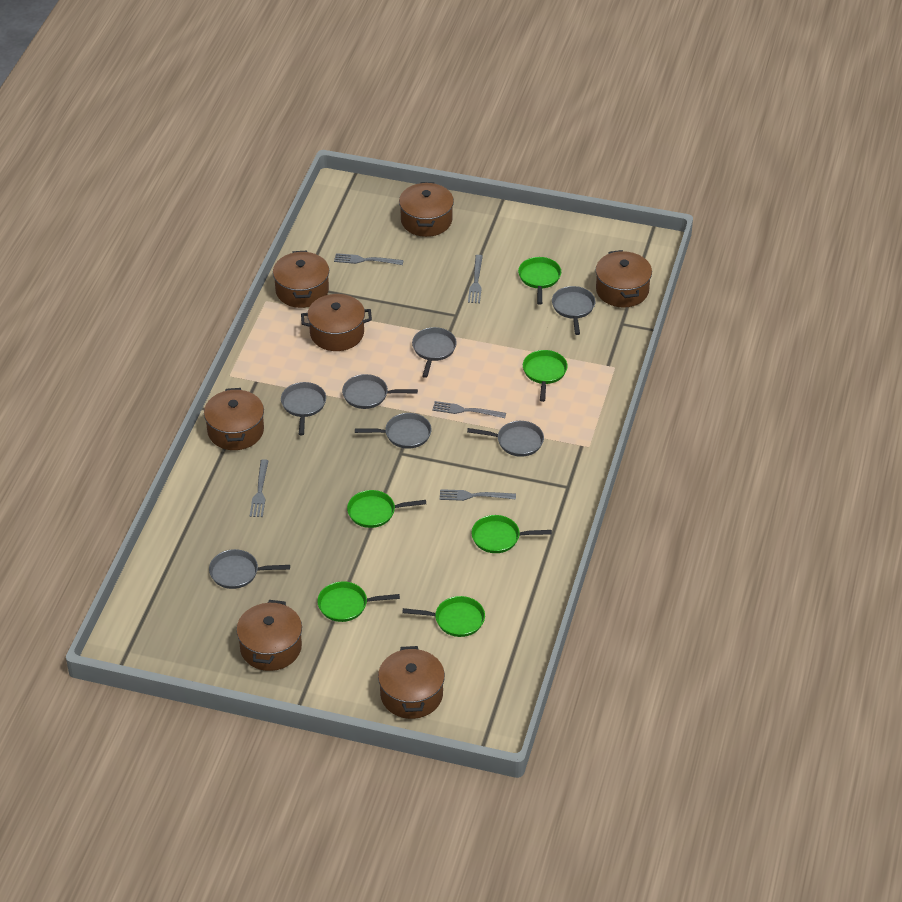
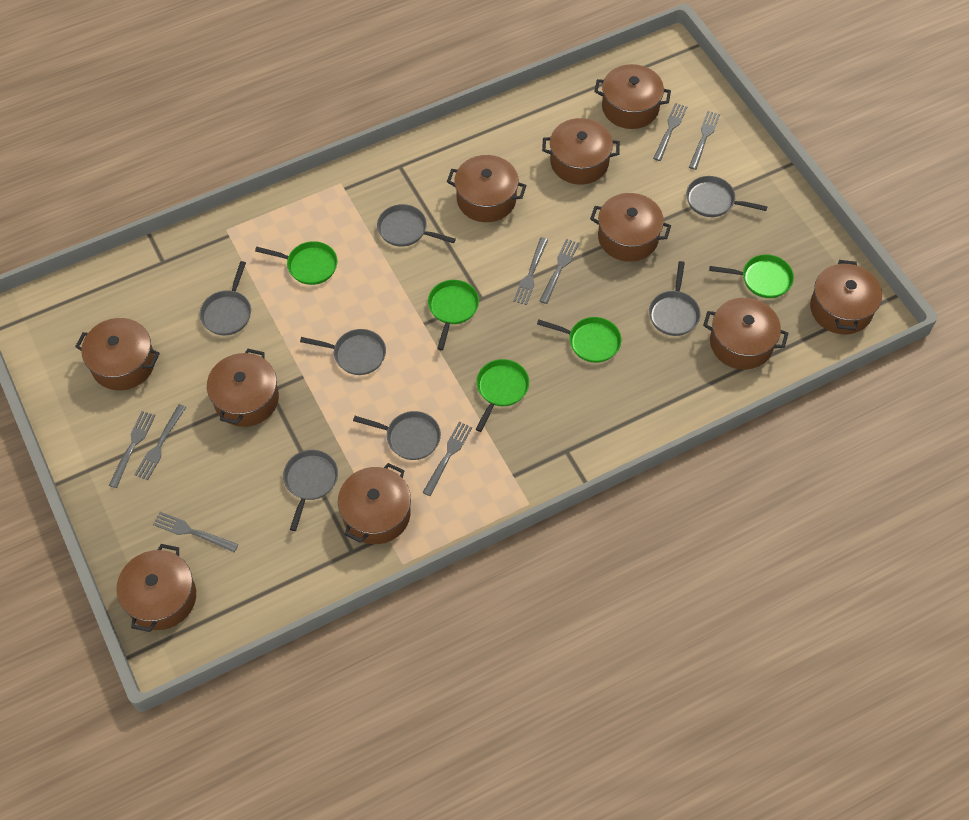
brown pot: 7 -> 10
green pan: 6 -> 5
grey fork: 5 -> 8

